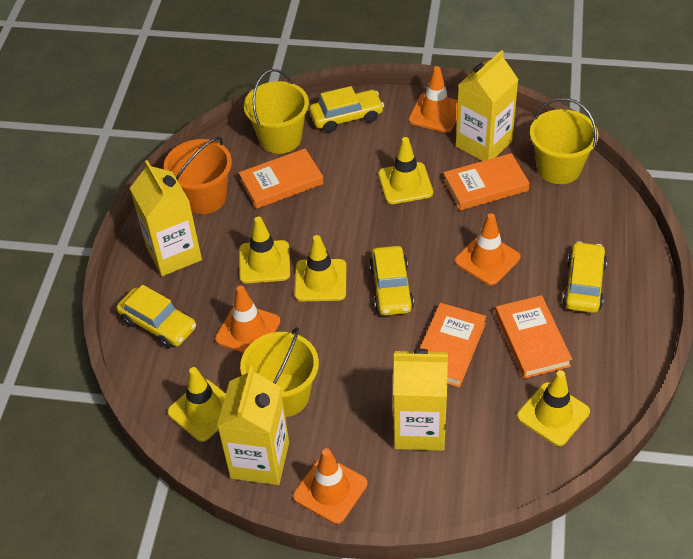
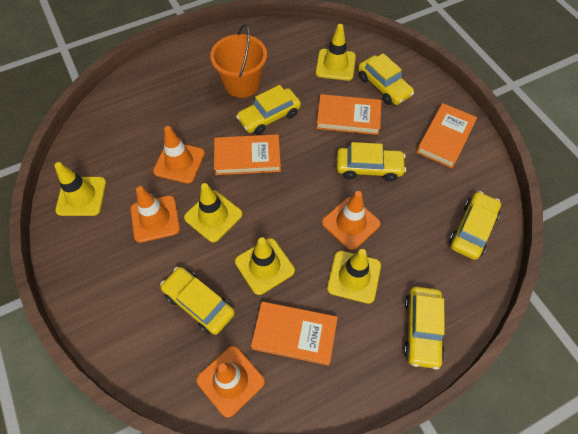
yellow bucket: 3 -> 0
yellow car: 4 -> 6
yellow carton: 4 -> 0

